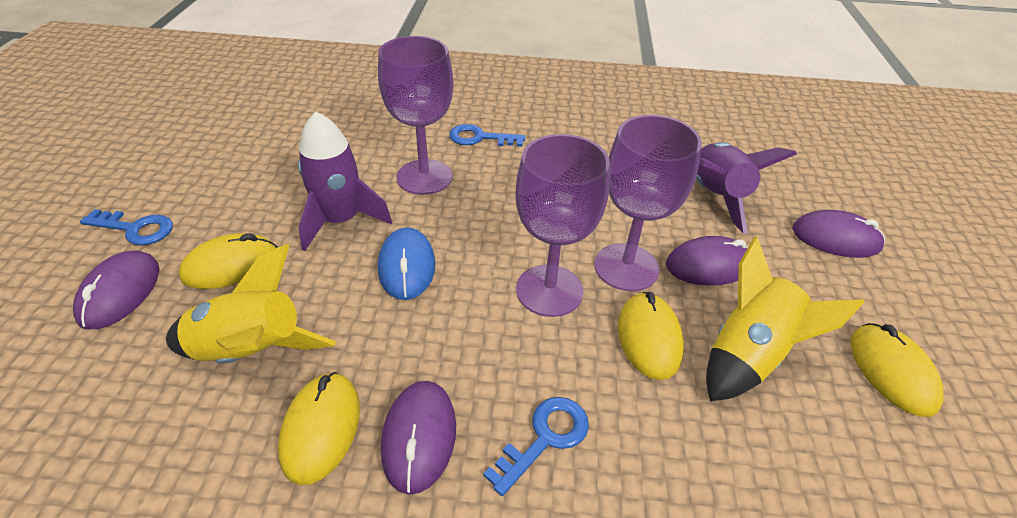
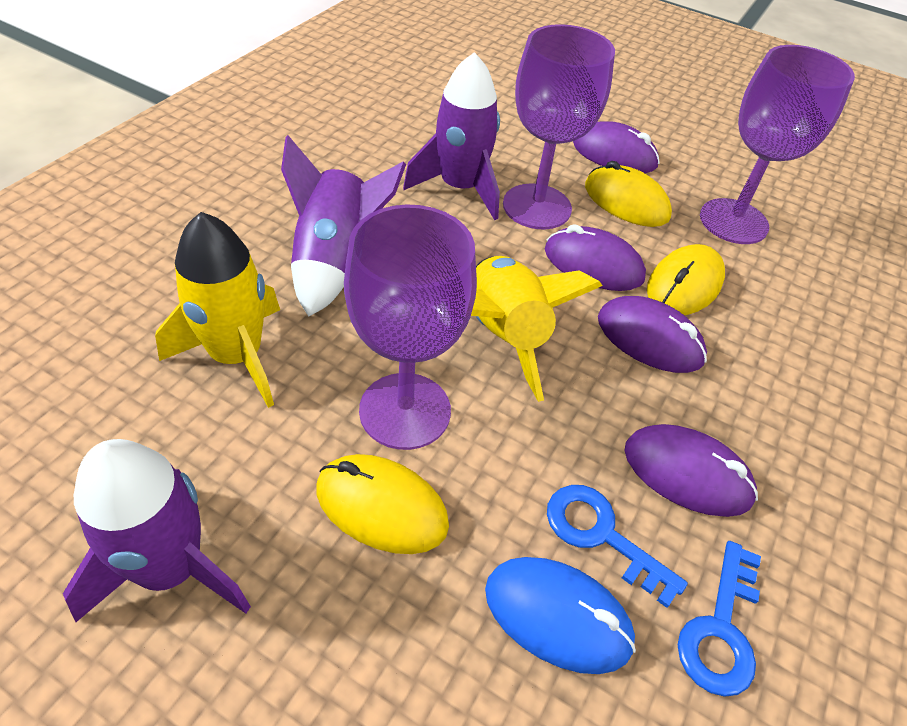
blue key: 3 -> 2
purple rocket: 2 -> 3
yellow mouse: 4 -> 3

